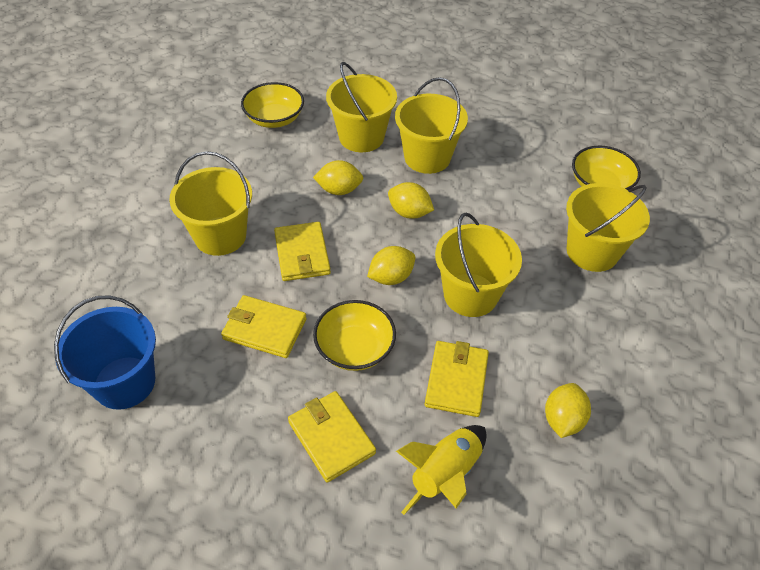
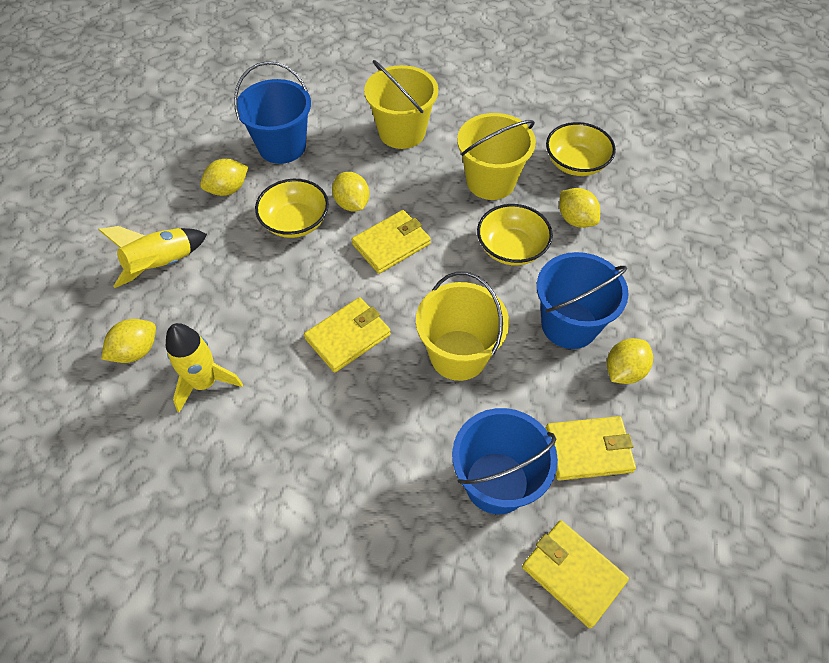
blue bucket: 1 -> 3
yellow bucket: 5 -> 3
yellow lemon: 4 -> 5
yellow rocket: 1 -> 2

